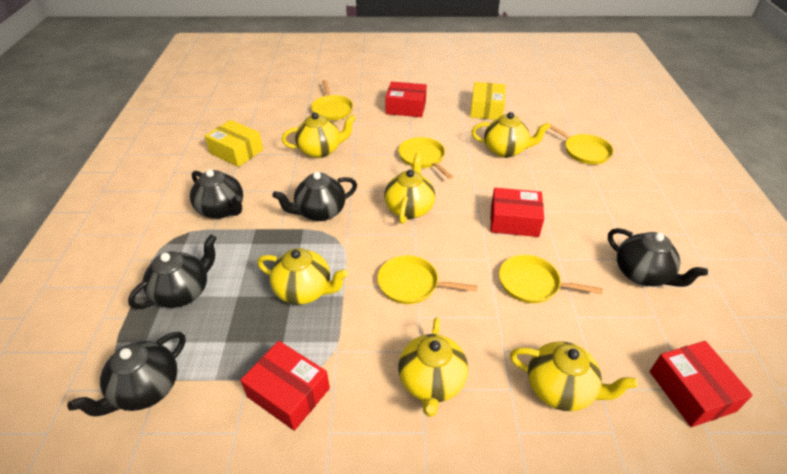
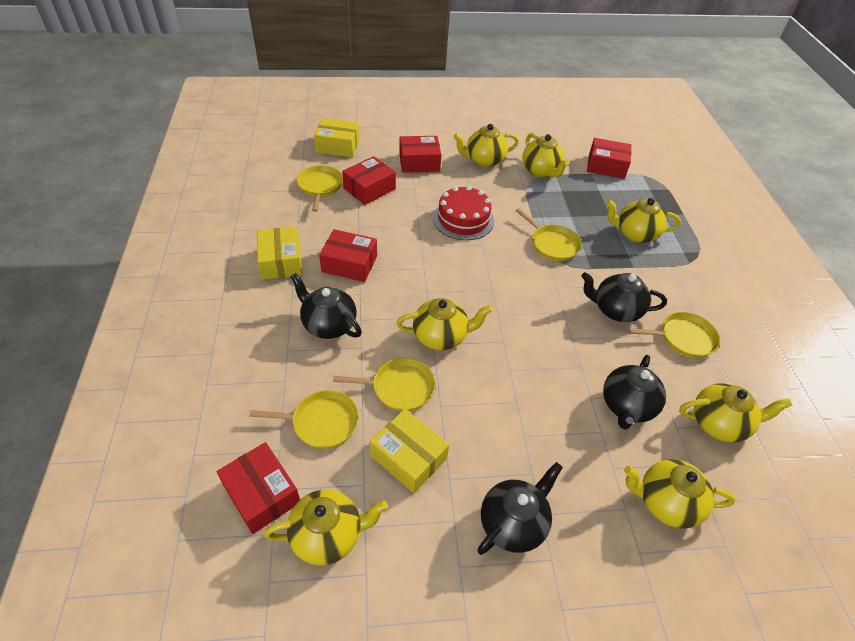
black teapot: 5 -> 4
red box: 4 -> 5
red cake: 0 -> 1
yellow box: 2 -> 3
yellow teapot: 6 -> 7

